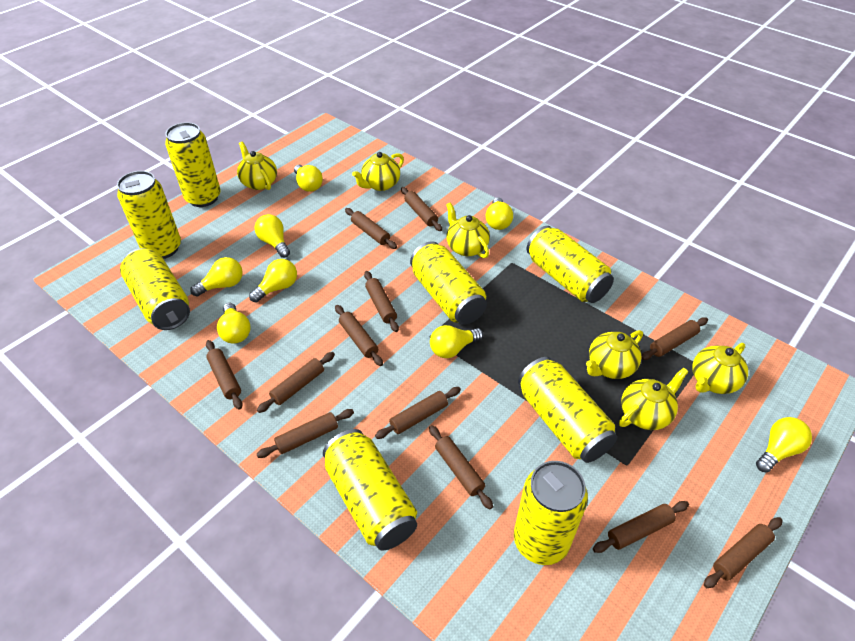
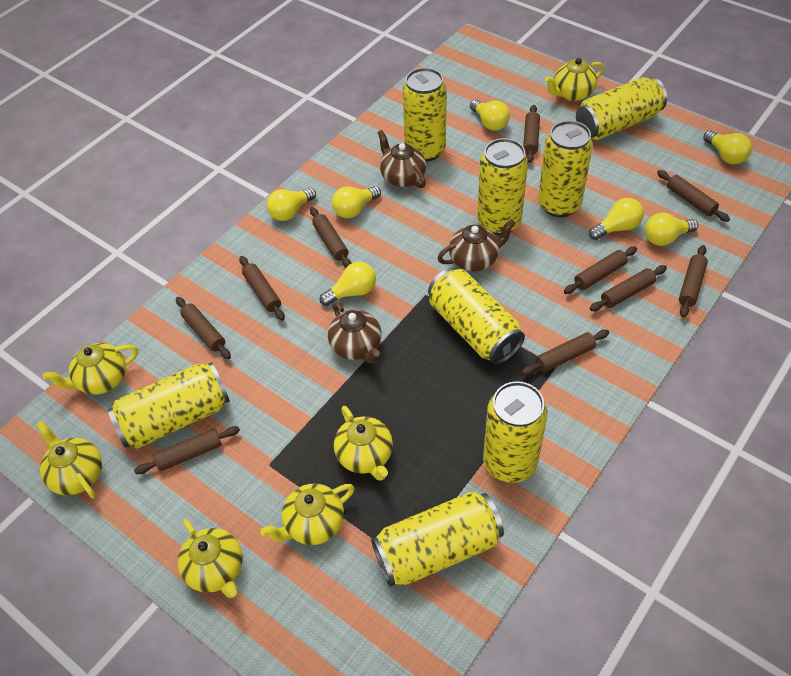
brown rolling pin: 12 -> 10
brown teapot: 0 -> 3
yellow light bulb: 8 -> 7

